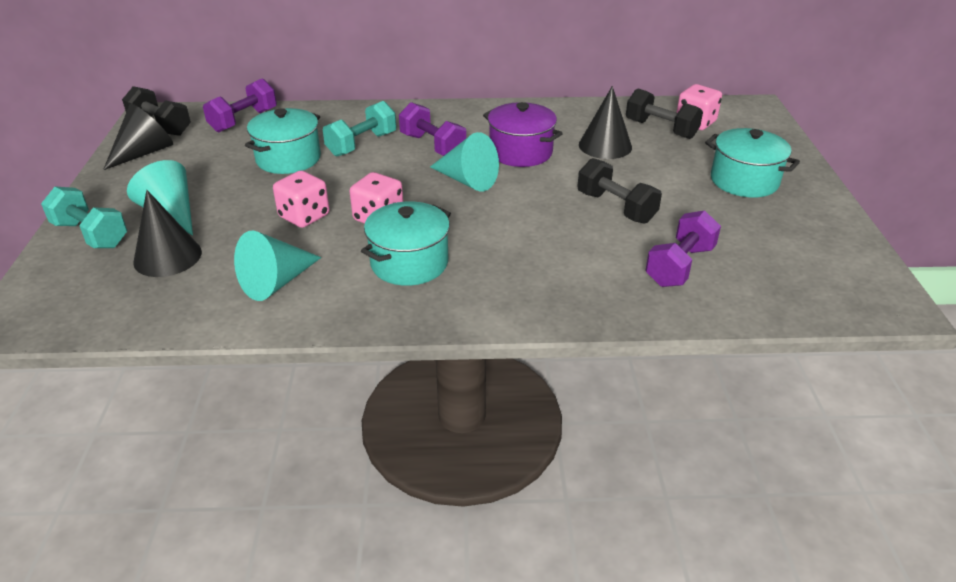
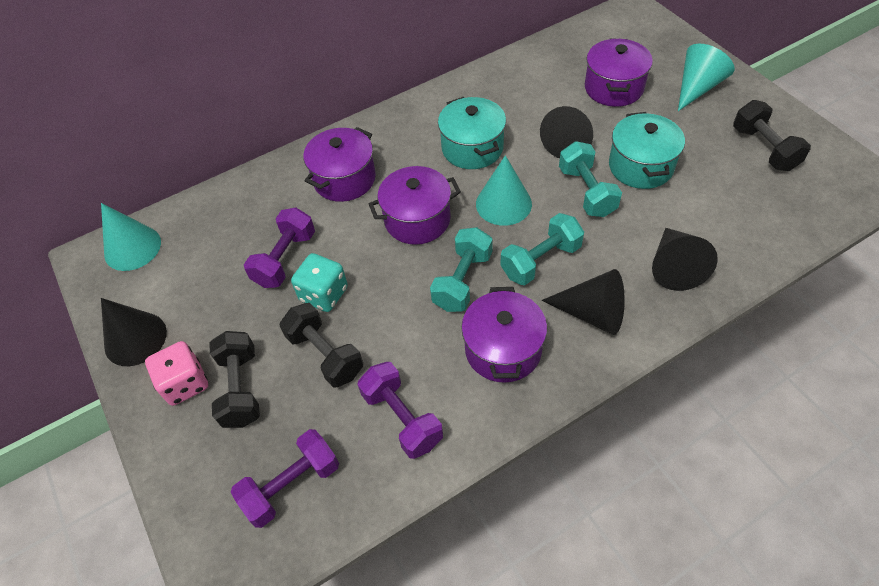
black cone: 3 -> 4
pink dice: 3 -> 1
purple pot: 1 -> 4
turquoise dice: 0 -> 1
turquoise dumbbell: 2 -> 3
turquoise pot: 3 -> 2

